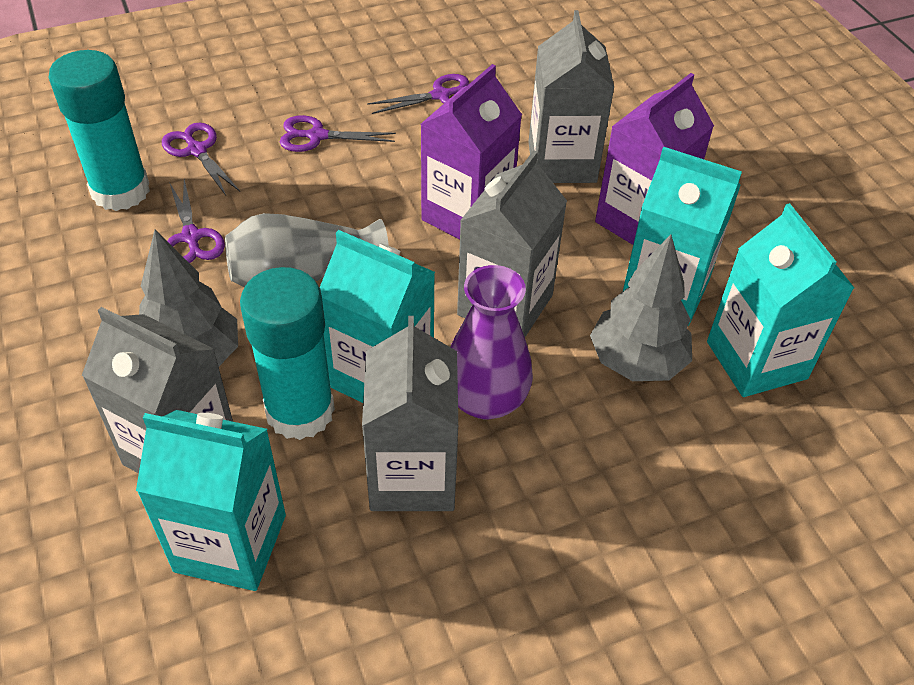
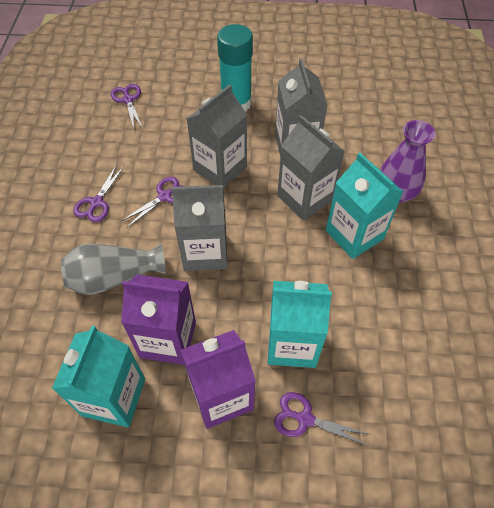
grey tree: 2 -> 0
turquoise carton: 4 -> 3
turquoise glue stick: 2 -> 1

